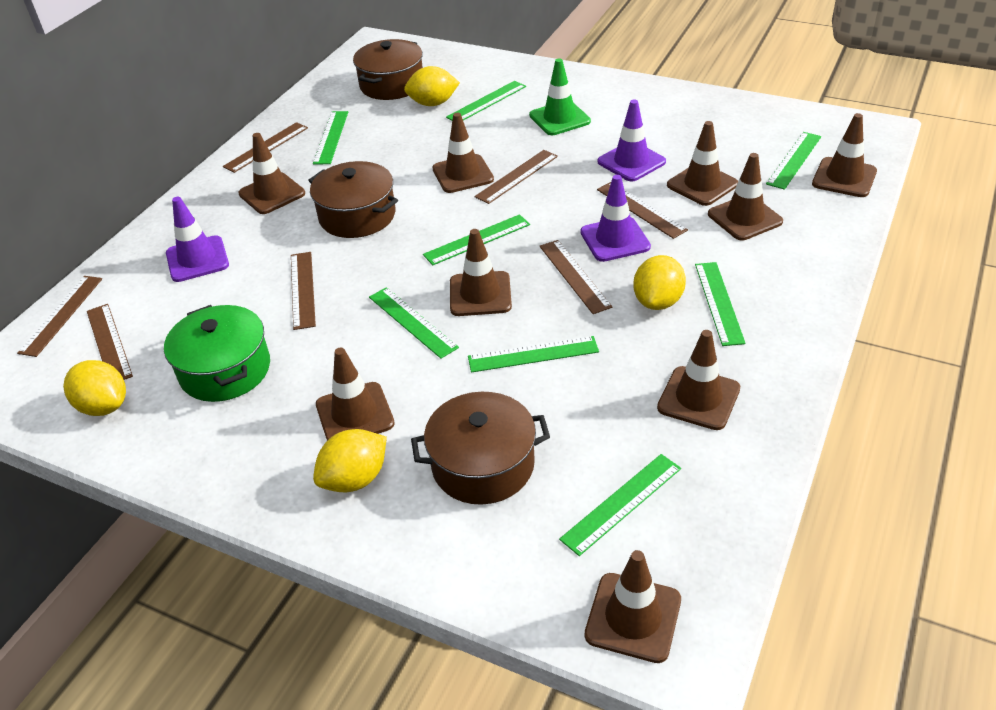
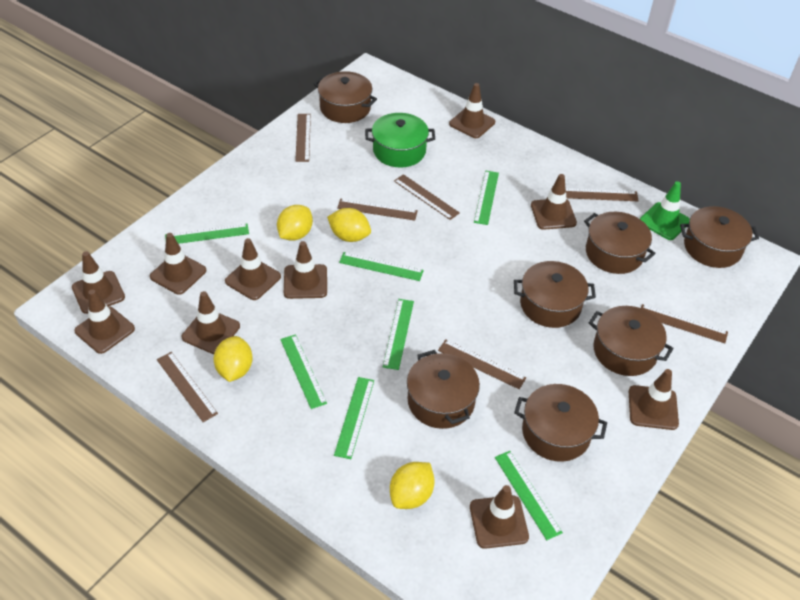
brown pot: 3 -> 7
brown traffic cone: 9 -> 10
green ruler: 8 -> 7
purple traffic cone: 3 -> 0

